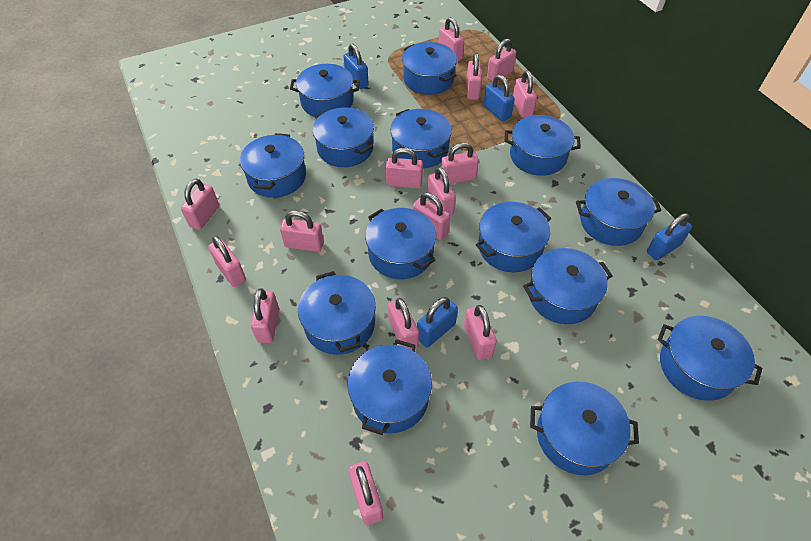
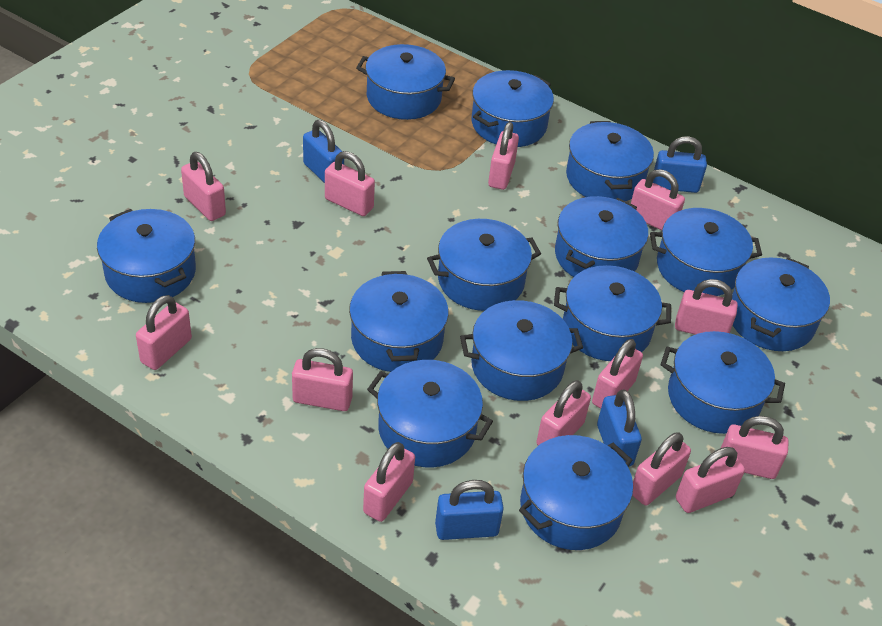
pink padlock: 15 -> 13

